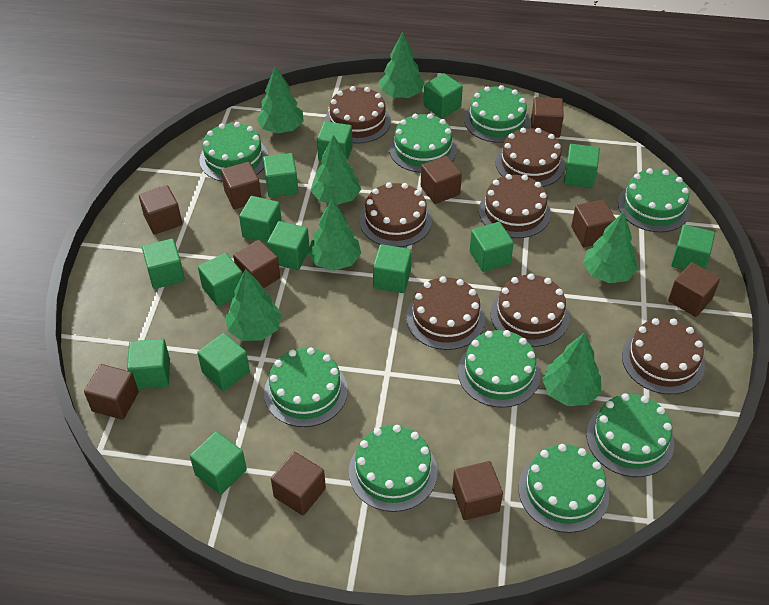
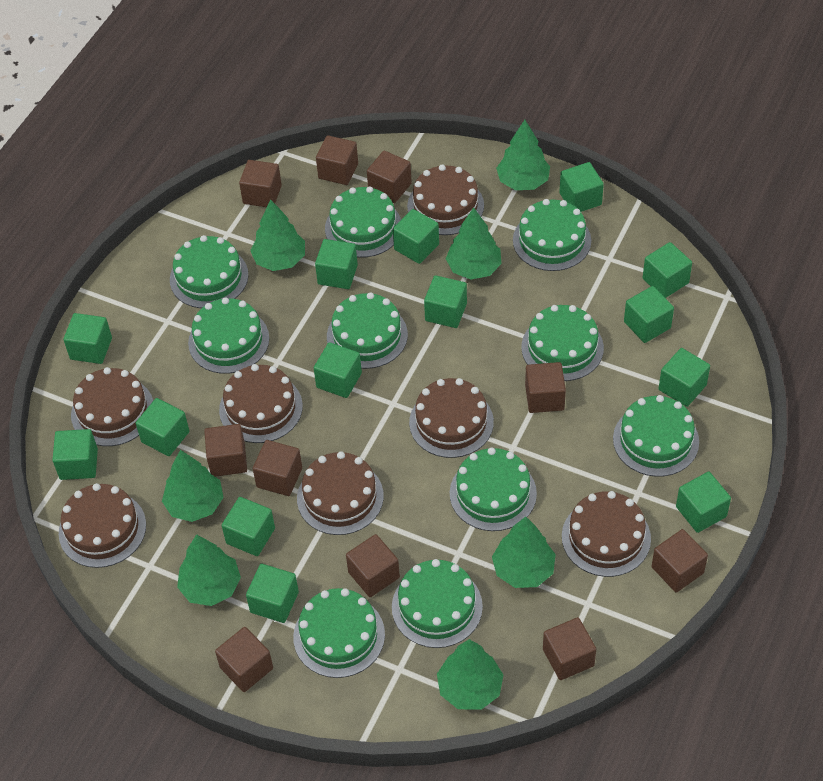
green cake: 9 -> 10

